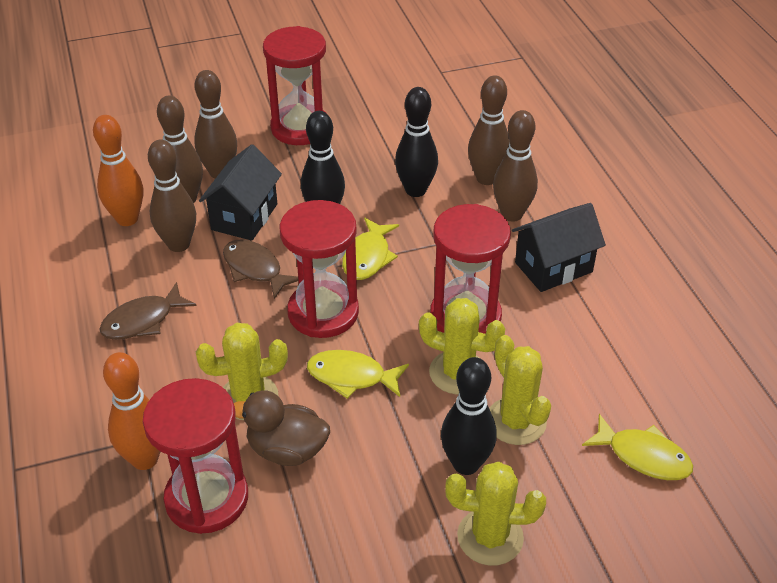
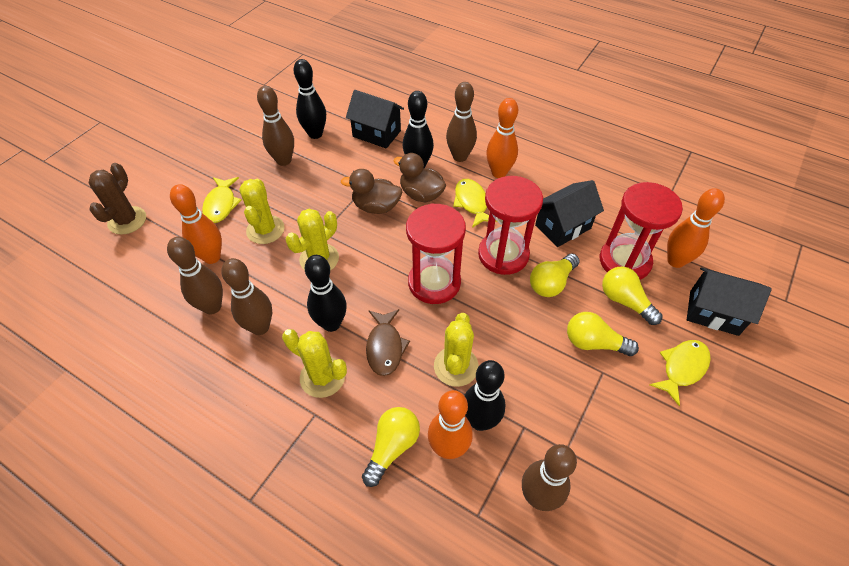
black bowling pin: 3 -> 4
black house: 2 -> 3
brown cactus: 0 -> 1
brown duck: 1 -> 2
brown fish: 2 -> 1
orange bowling pin: 2 -> 4
red hourglass: 4 -> 3
yellow light bulb: 0 -> 4

